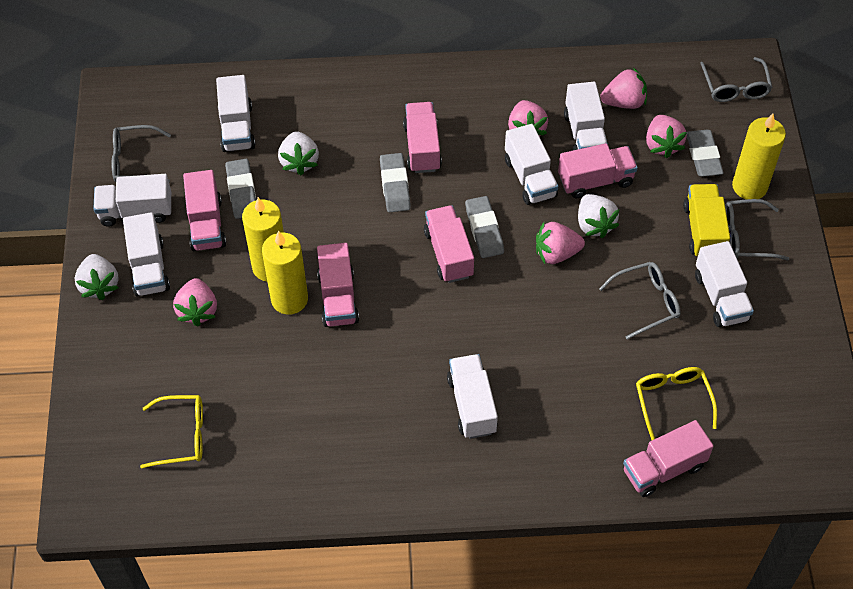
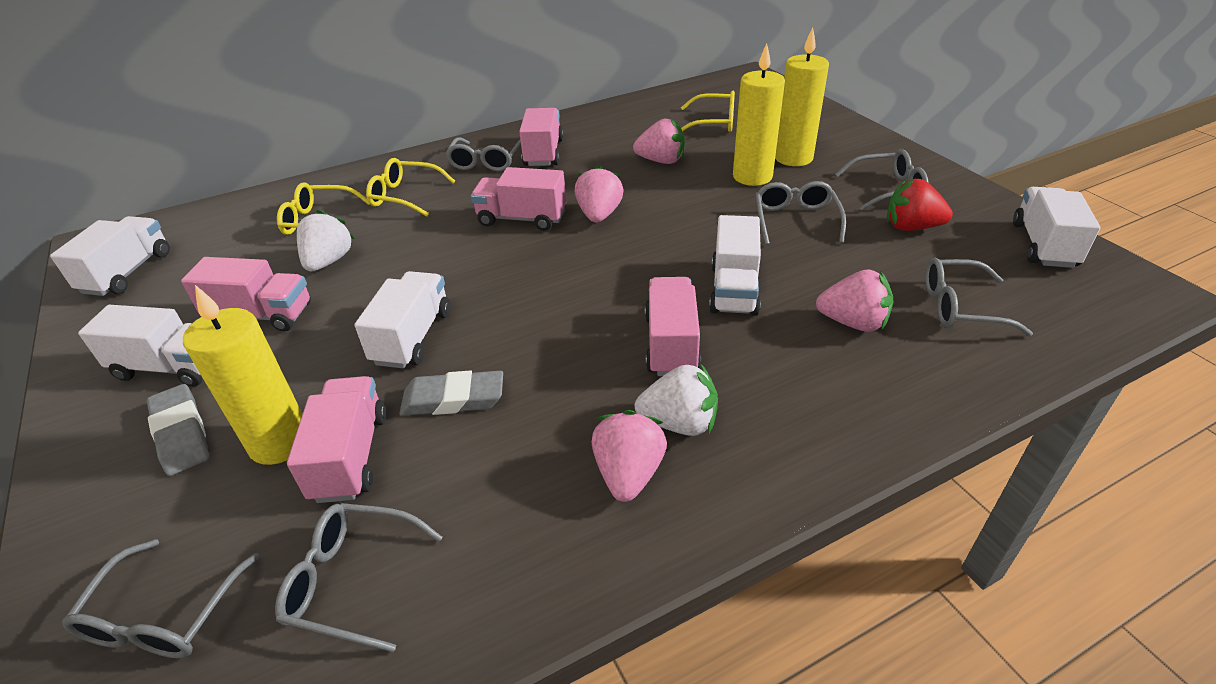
grey eraser: 4 -> 2
grey glasses: 4 -> 6
pink strawberry: 5 -> 4
pink truck: 6 -> 5
red strawberry: 0 -> 1
white strawberry: 3 -> 2
white truck: 7 -> 5
yellow glasses: 2 -> 3
yellow truck: 1 -> 0

